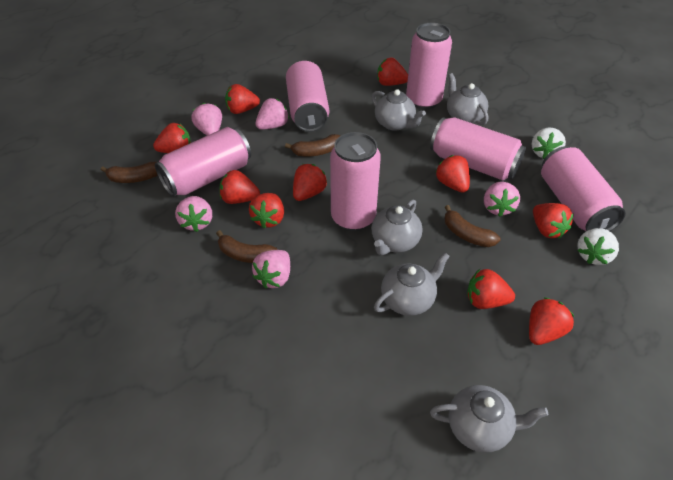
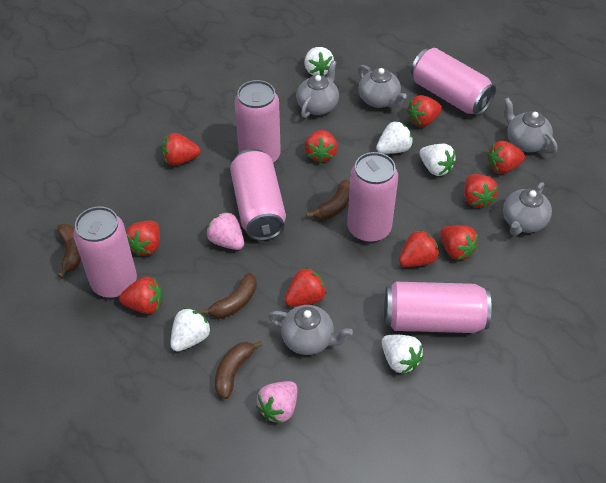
pink strawberry: 5 -> 2
white strawberry: 2 -> 5

